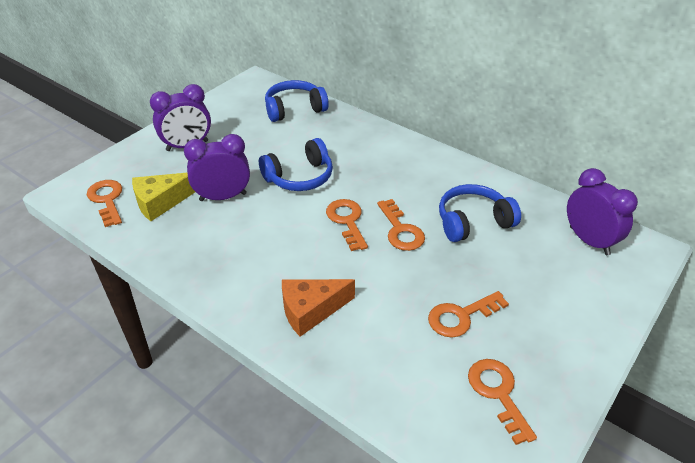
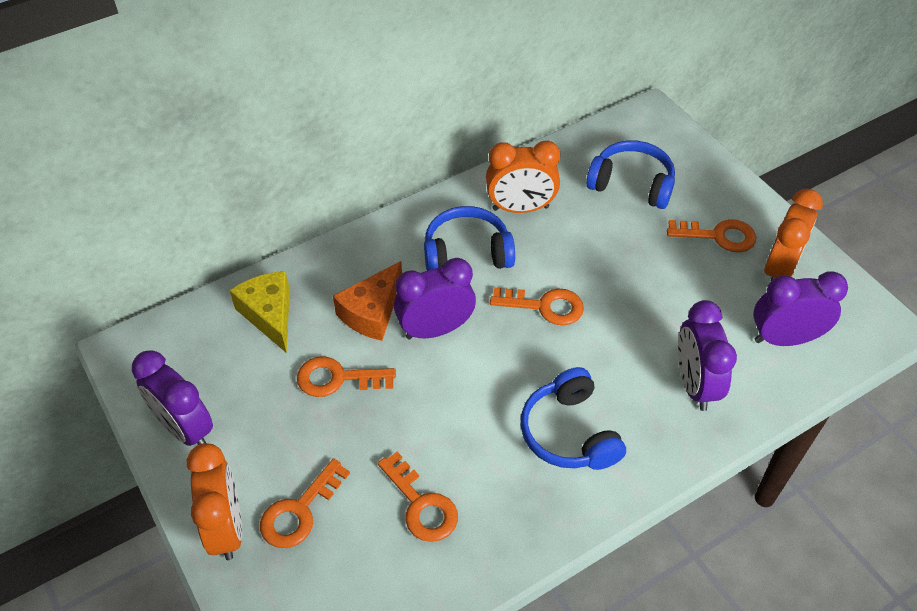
orange clock: 0 -> 3
purple clock: 3 -> 4

